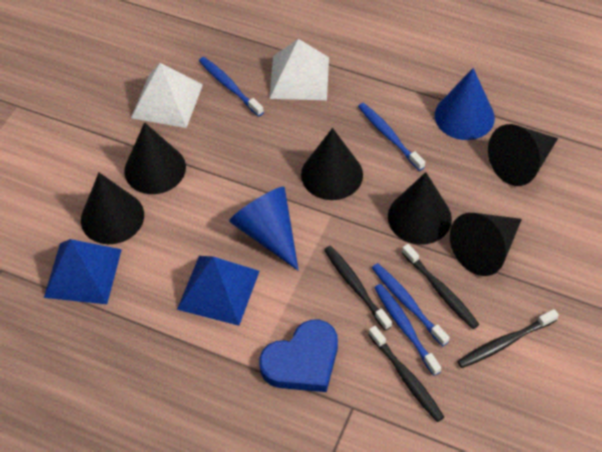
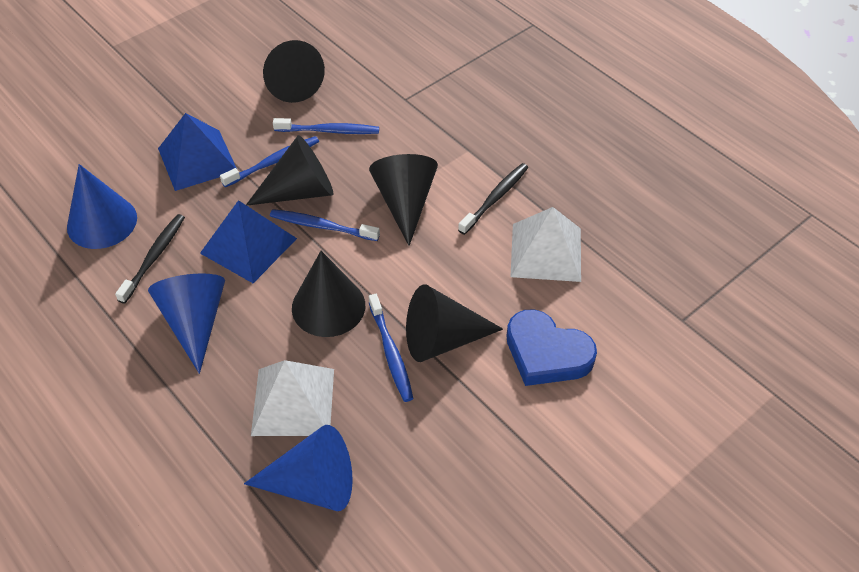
black cone: 6 -> 5
black toothbrush: 4 -> 2
blue cone: 2 -> 3

